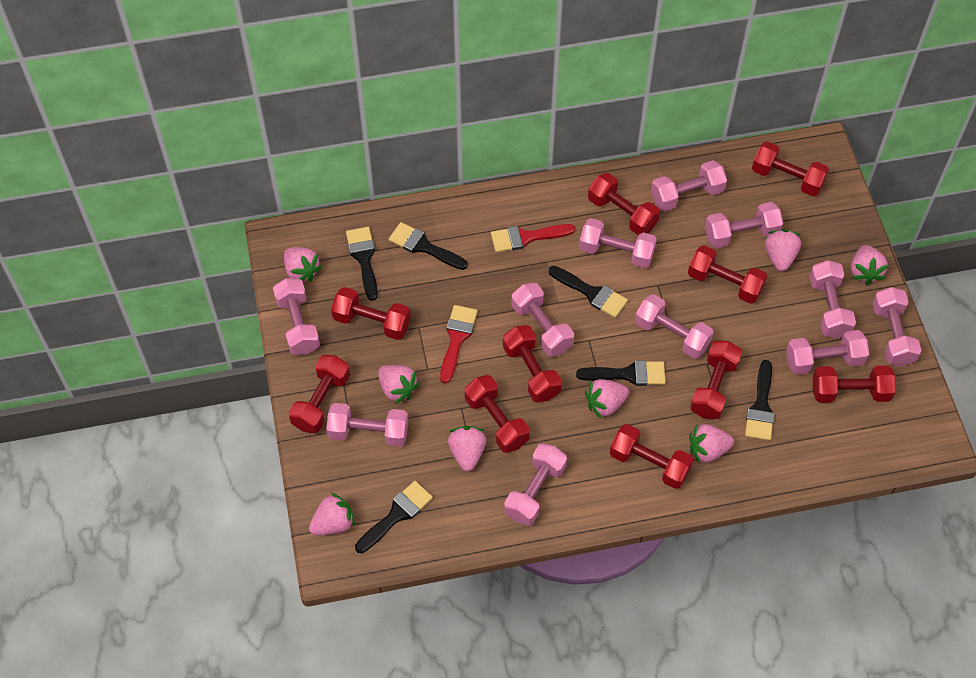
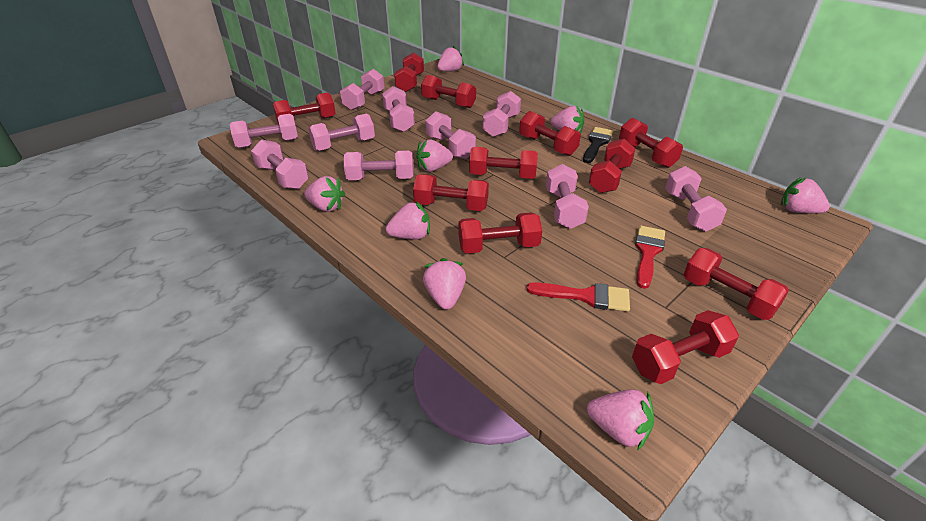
black brush: 6 -> 1
pink dumbbell: 11 -> 10
red dumbbell: 10 -> 11

